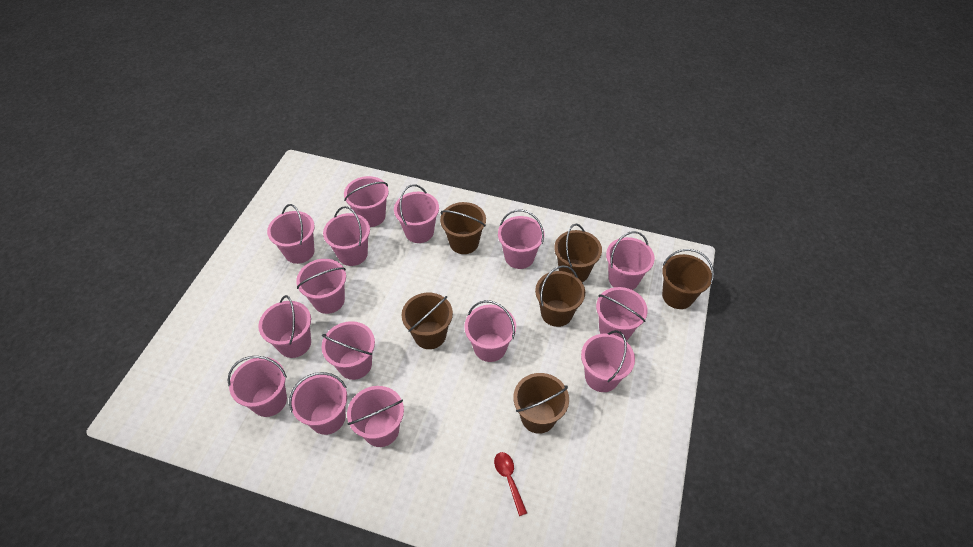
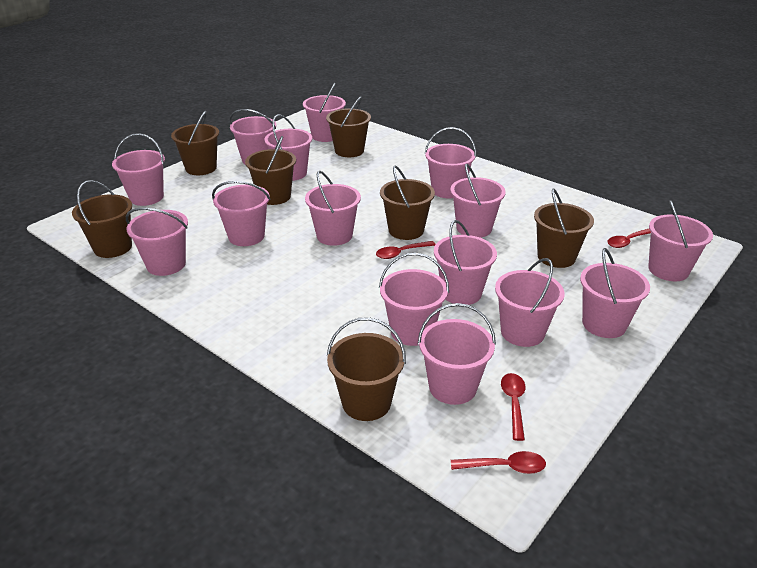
brown bucket: 6 -> 7
red spoon: 1 -> 4

